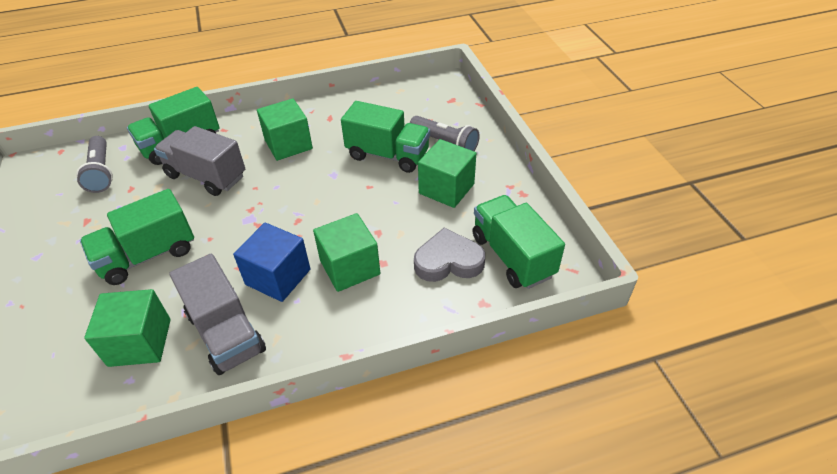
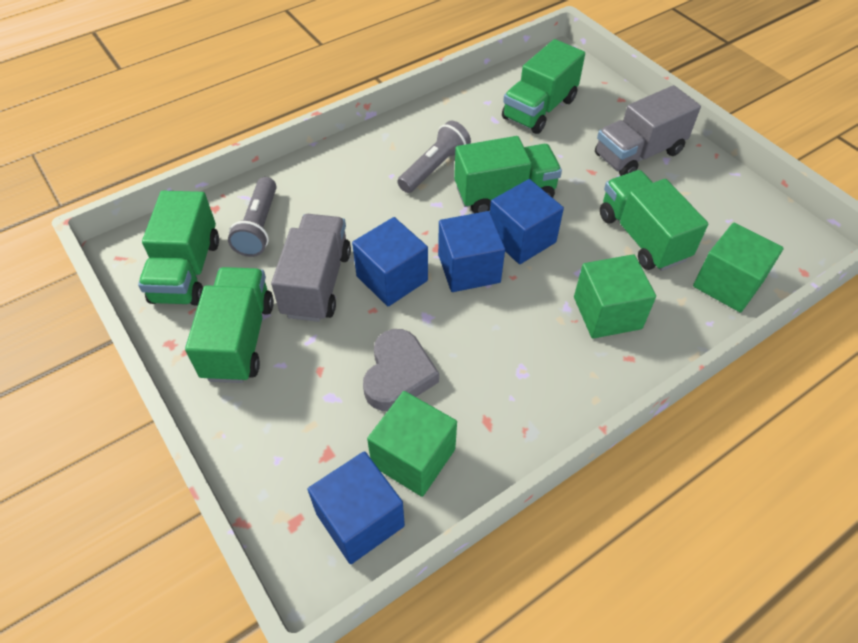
blue cube: 1 -> 4
green cube: 4 -> 3
green truck: 4 -> 5

